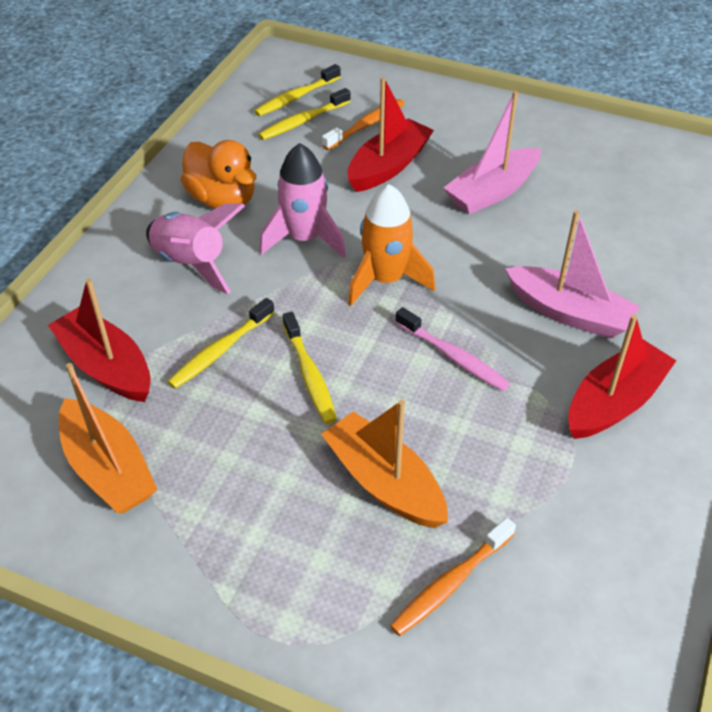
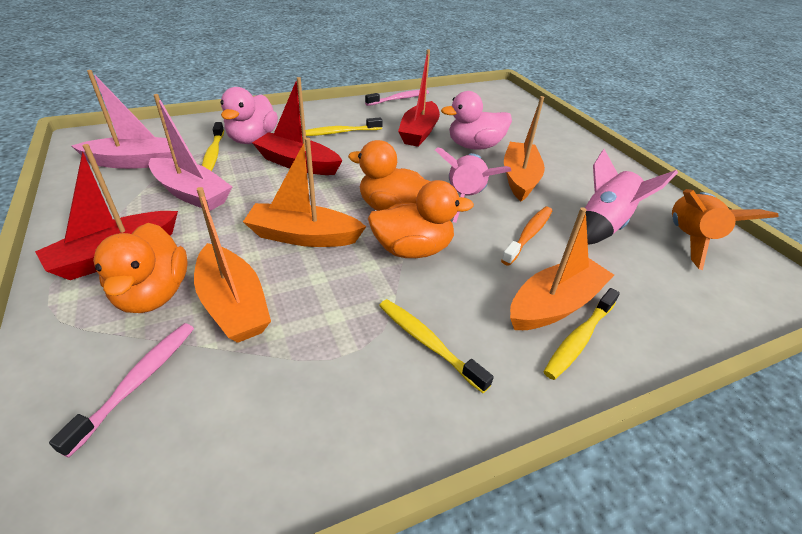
orange boat: 2 -> 4
orange duck: 1 -> 3
orange toothbrush: 2 -> 1
pink duck: 0 -> 2
pink toothbrush: 1 -> 2

